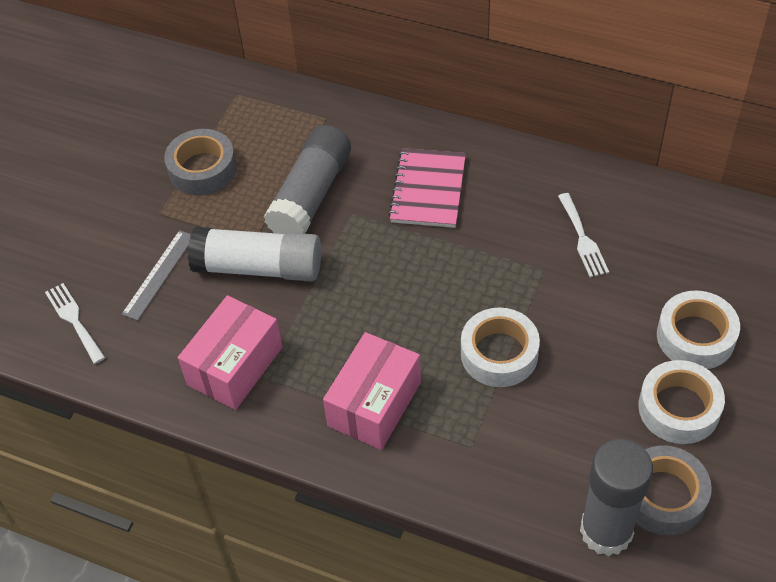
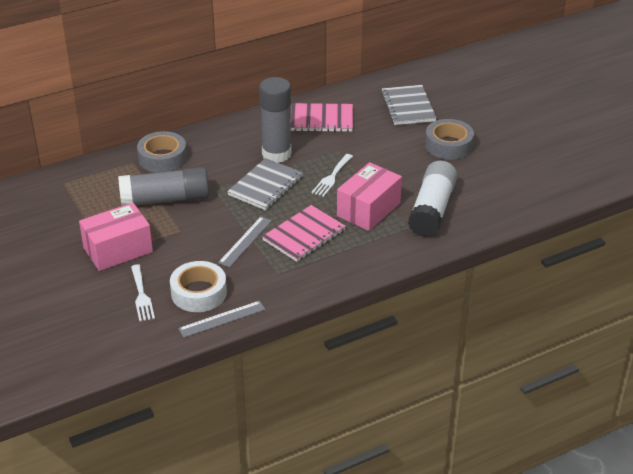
grey notebook: 0 -> 2
grey ruler: 1 -> 2
pink notebook: 1 -> 2
white tape: 3 -> 1

